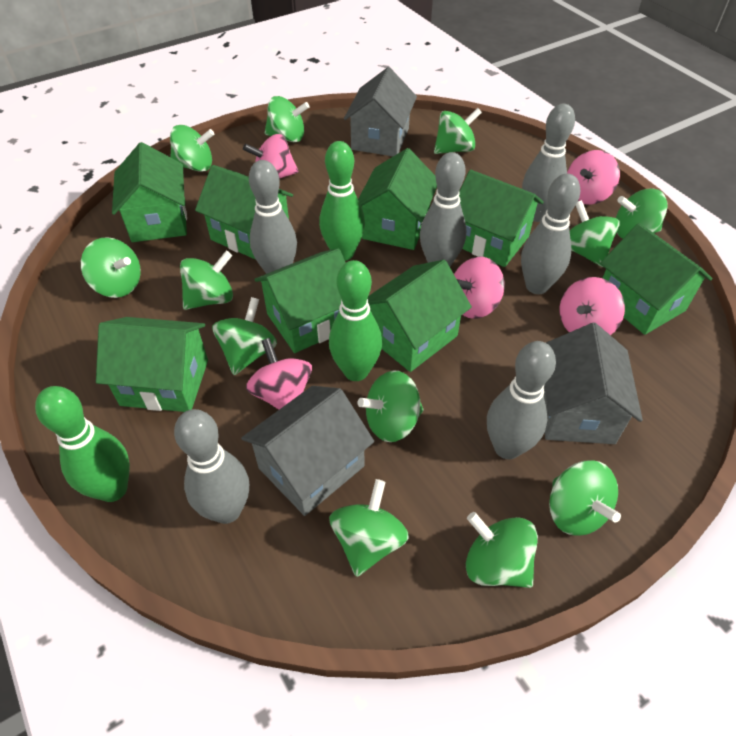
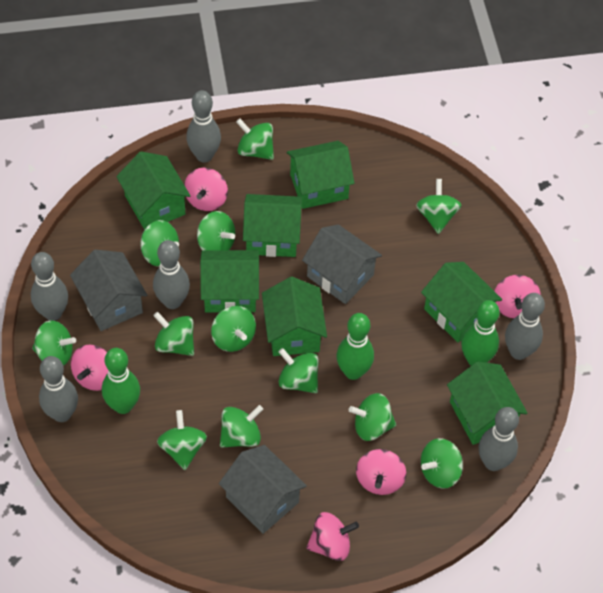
green house: 8 -> 7

